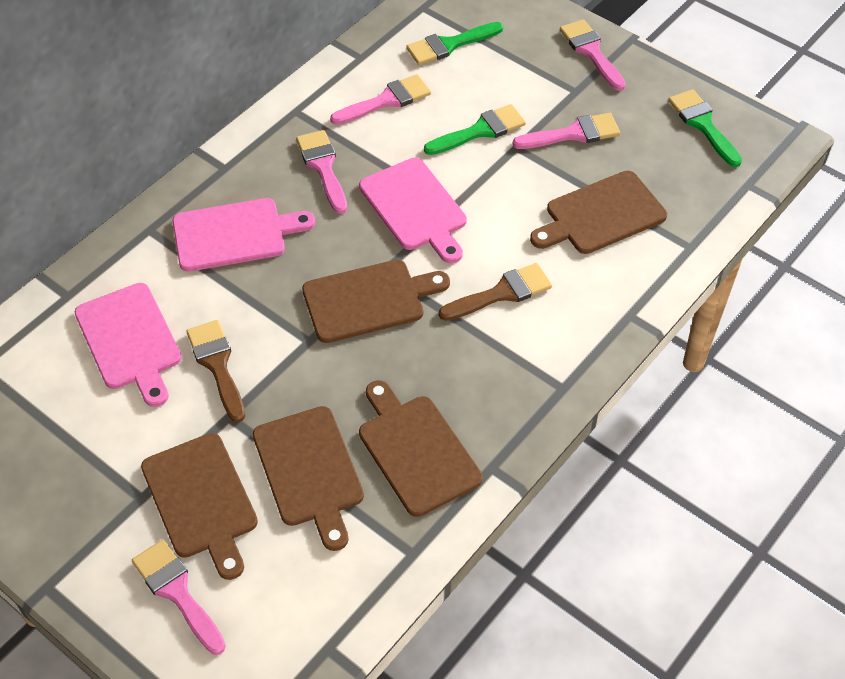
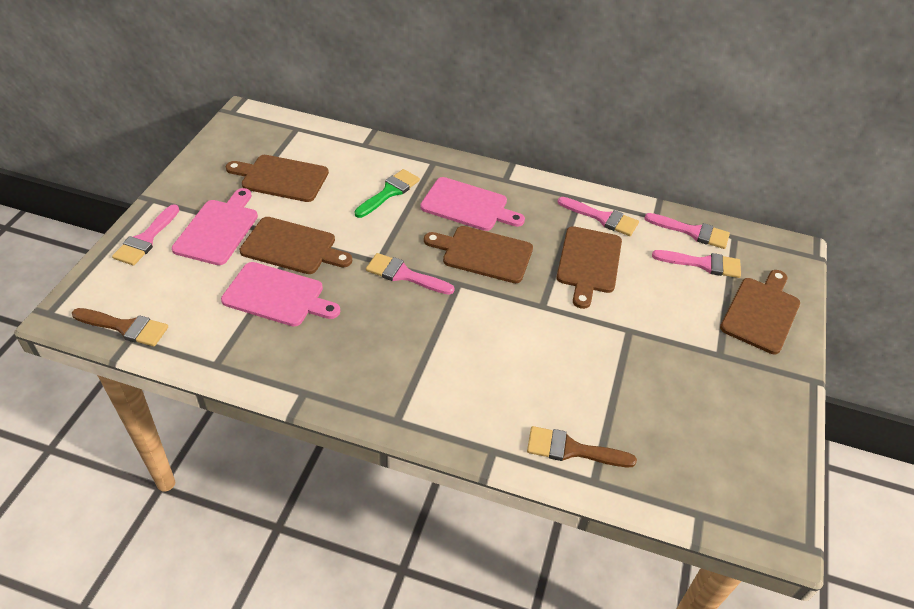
green brush: 3 -> 1

